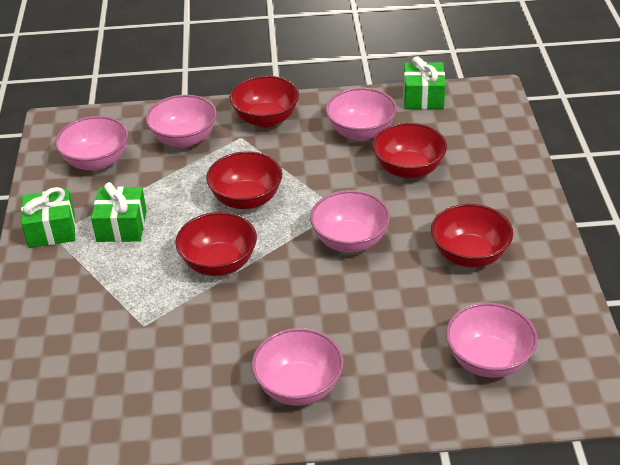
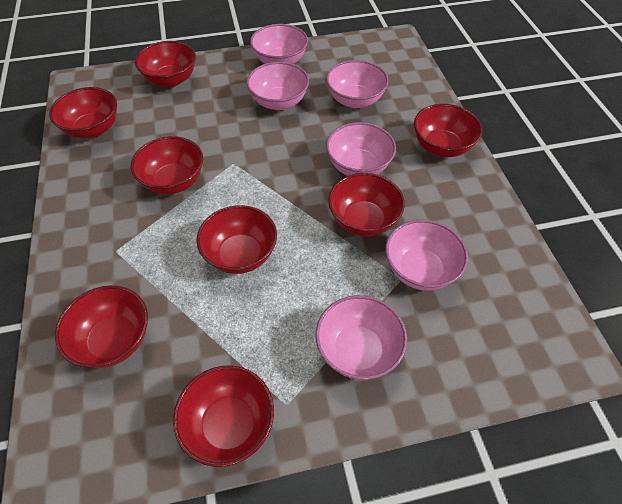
green gift: 3 -> 0
red bowl: 5 -> 8

